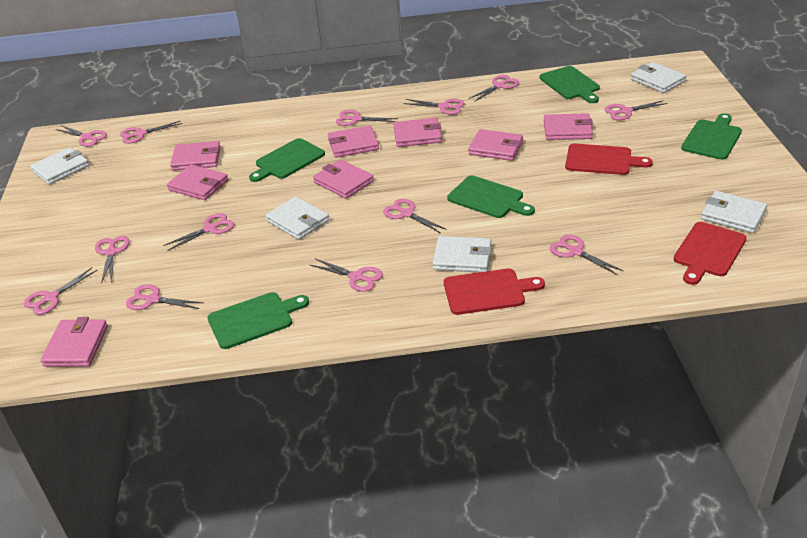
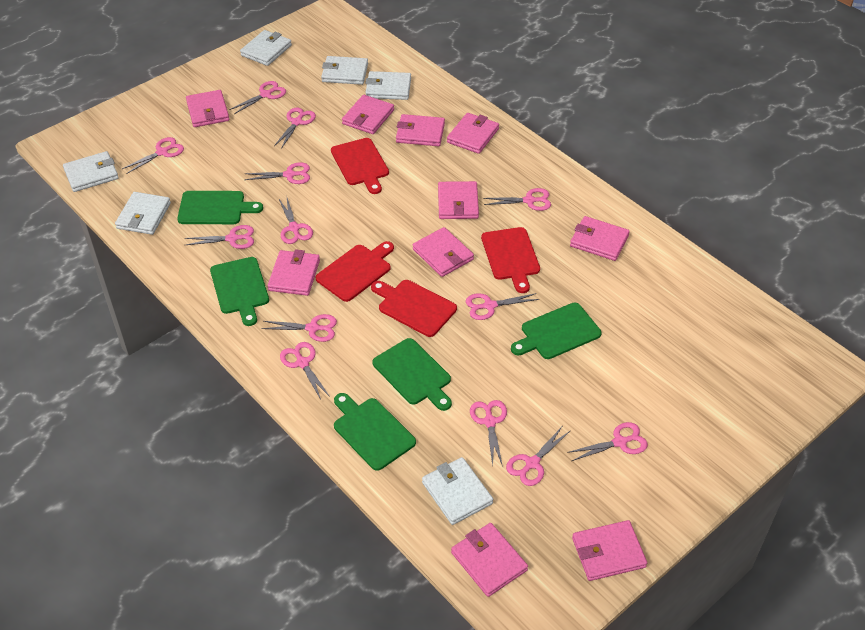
pink wallet: 8 -> 10
red cutting board: 3 -> 4
white wallet: 5 -> 6

